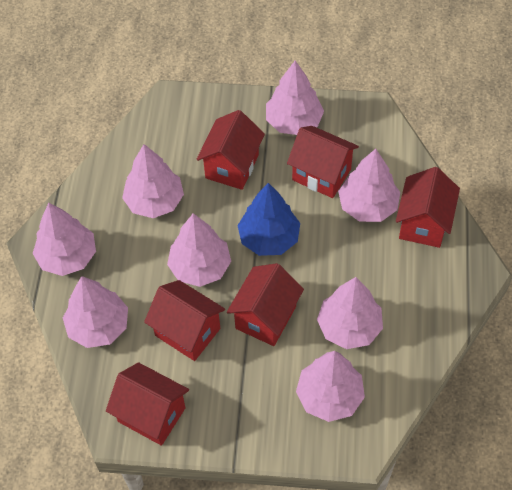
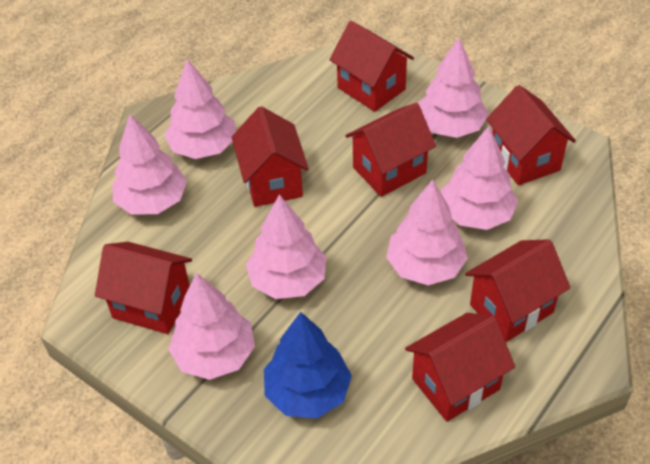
pink tree: 8 -> 7
red house: 6 -> 7

